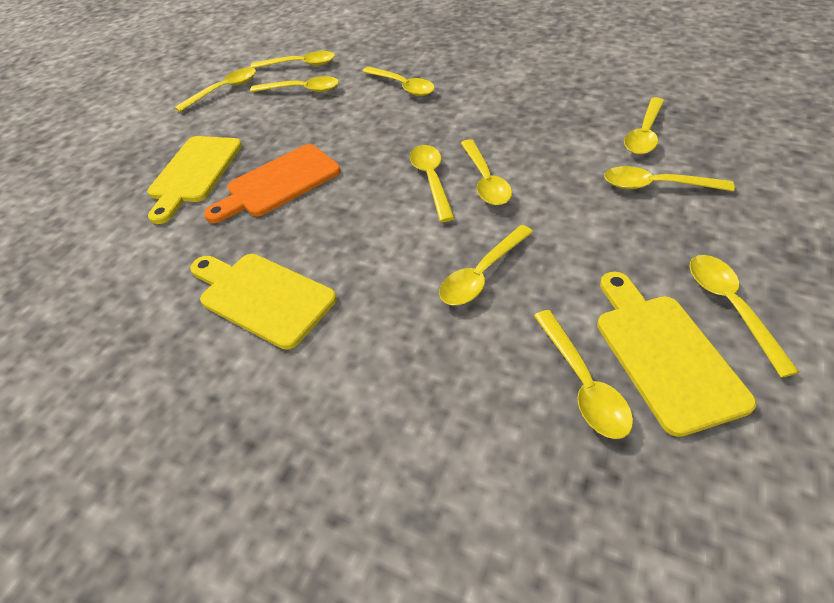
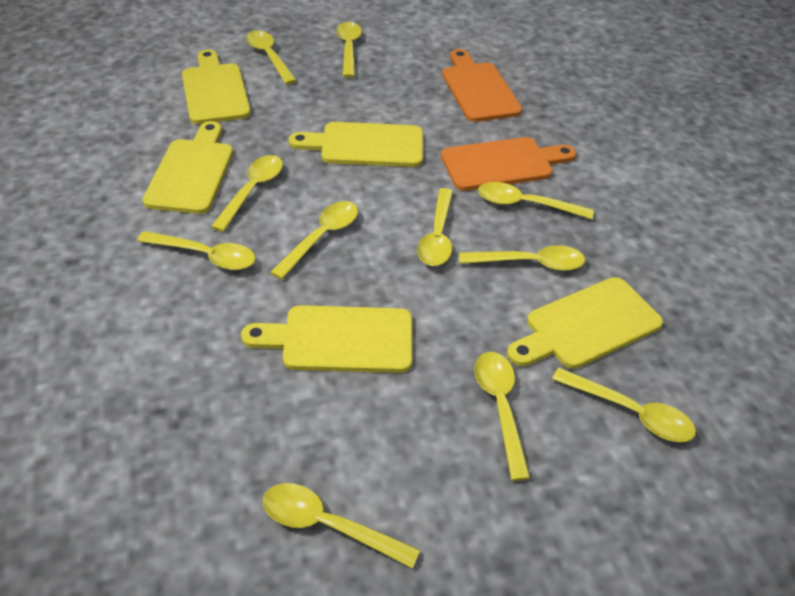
orange cutting board: 1 -> 2
yellow cutting board: 3 -> 5

